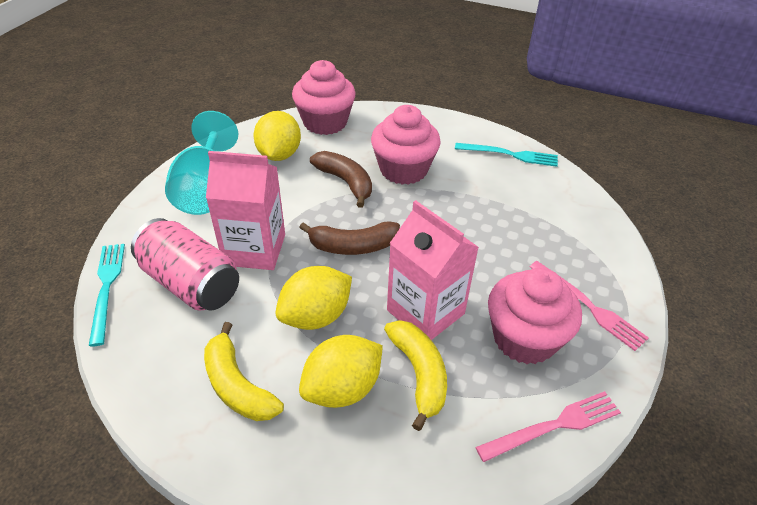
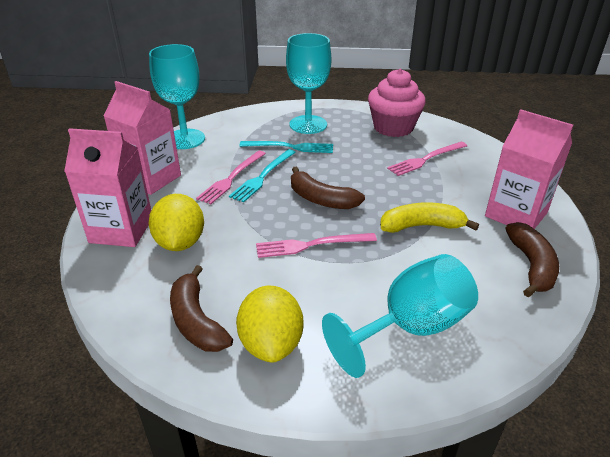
brown banana: 2 -> 3
pink can: 1 -> 0
pink carton: 2 -> 3
pink cupcake: 3 -> 1
pink fork: 2 -> 3
turquoise goblet: 1 -> 3
yellow banana: 2 -> 1
yellow lemon: 3 -> 2

